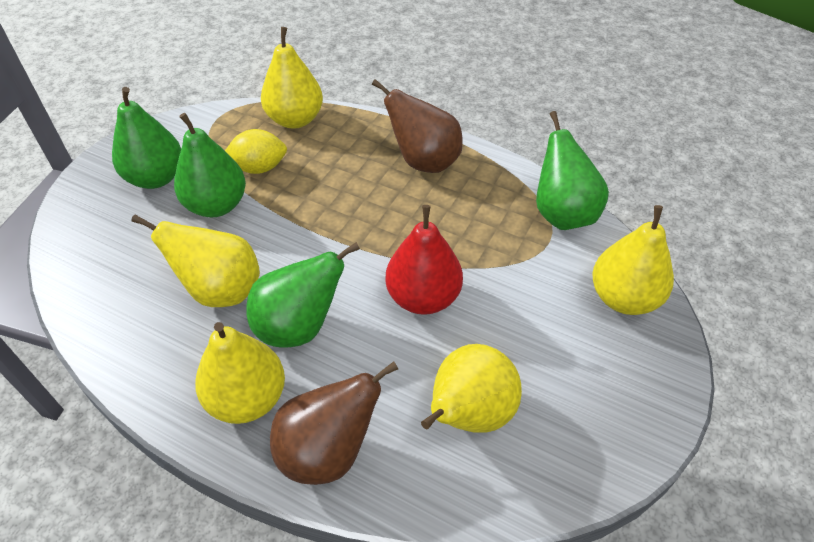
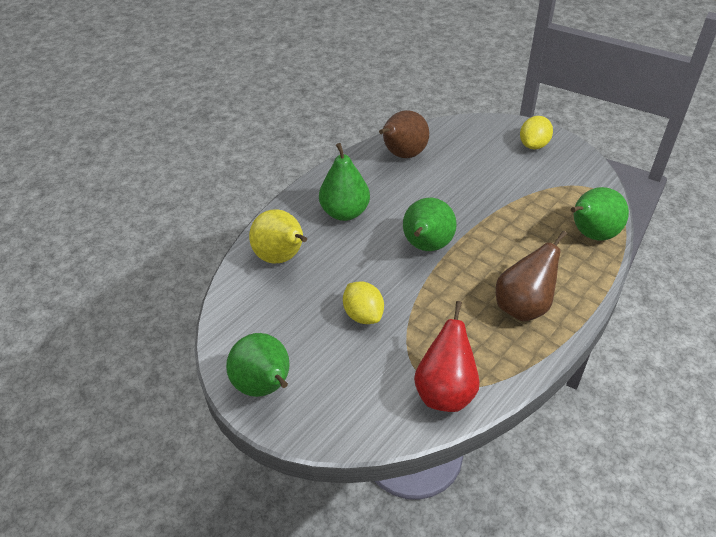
yellow lemon: 1 -> 2
yellow pear: 5 -> 1

